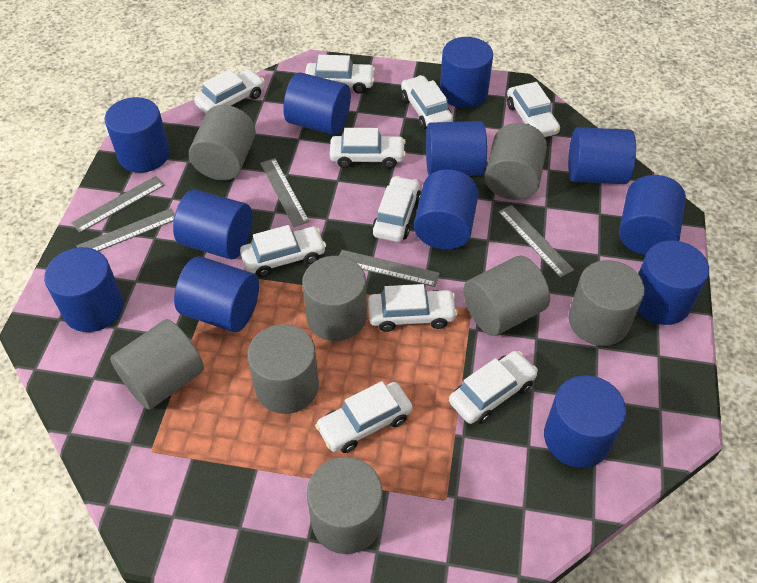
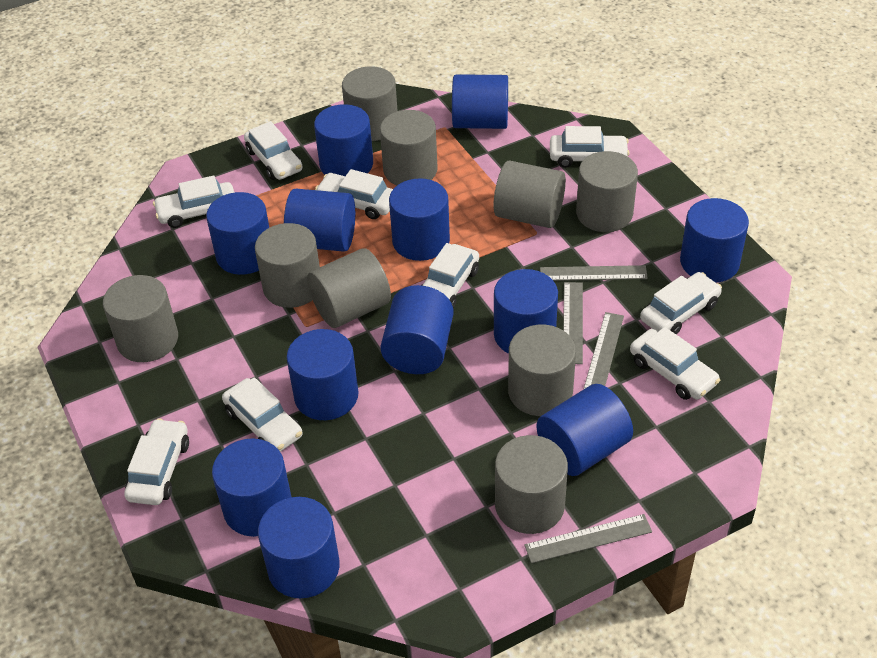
grey cylinder: 8 -> 9
grey ruler: 5 -> 4
white car: 10 -> 9

